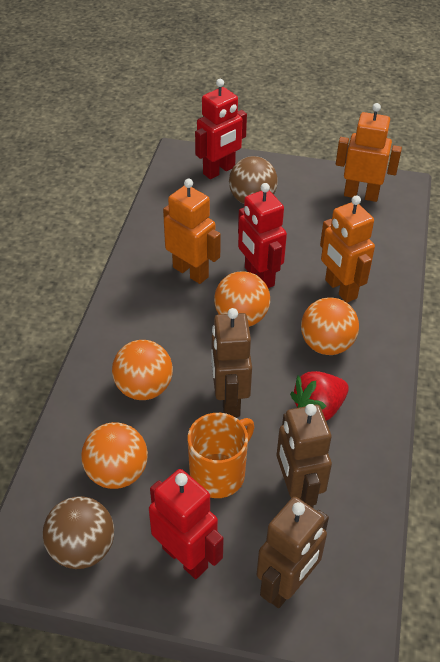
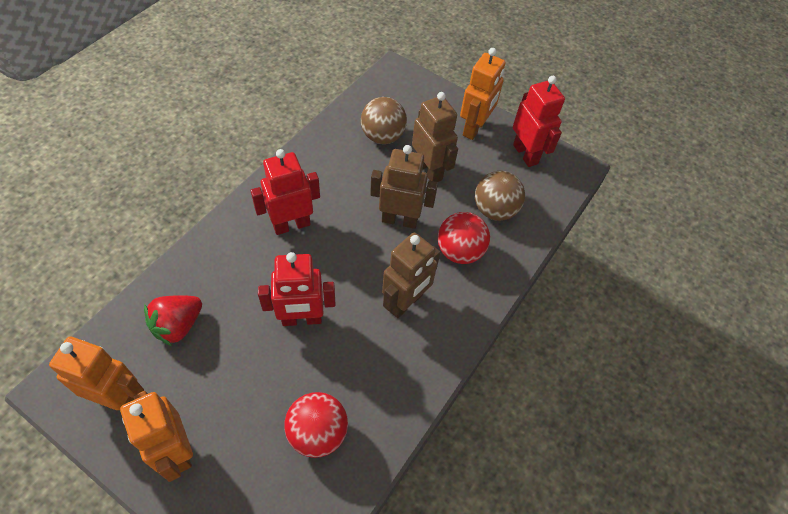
orange ball: 4 -> 0
orange mug: 1 -> 0
red ball: 0 -> 2

